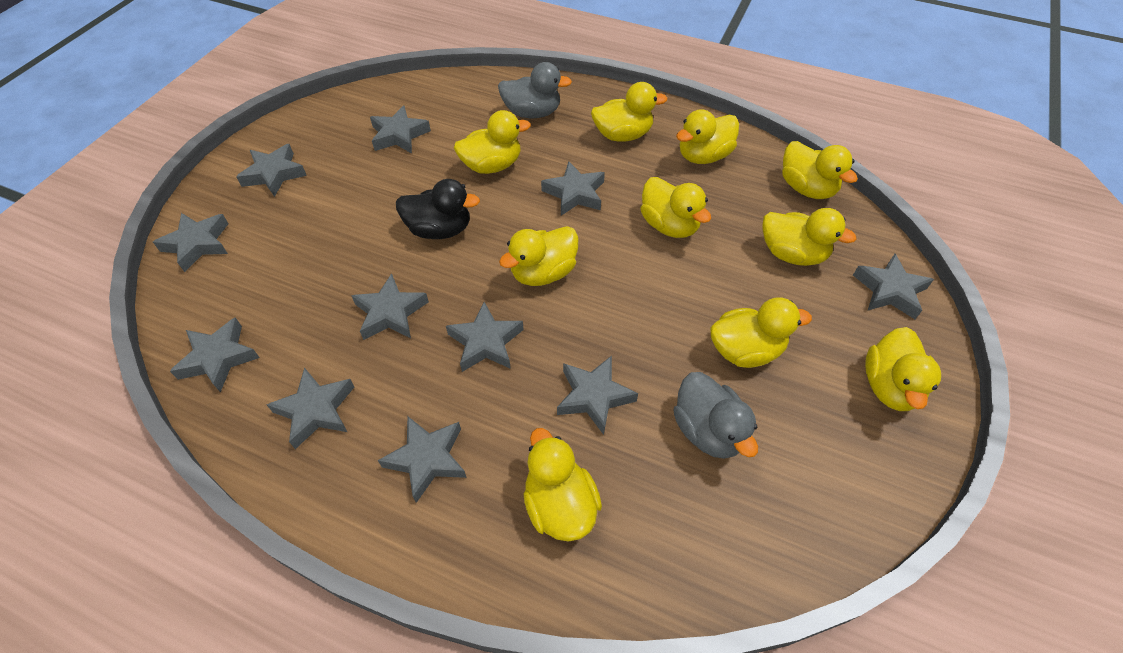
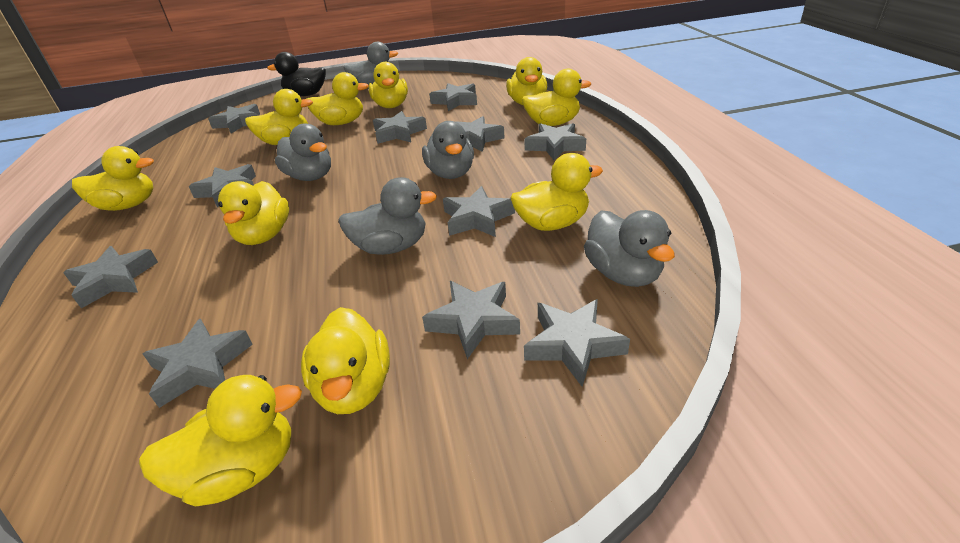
grey duck: 2 -> 5

